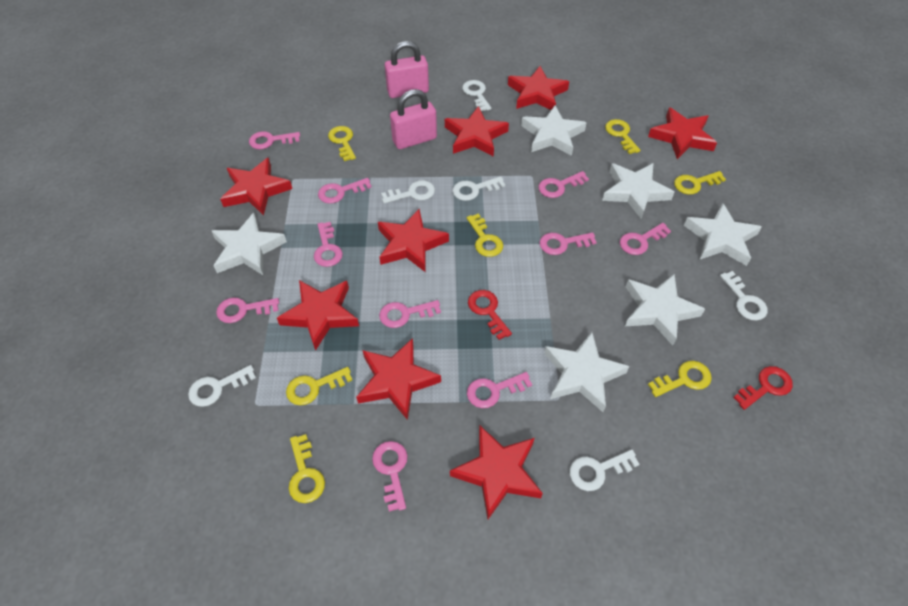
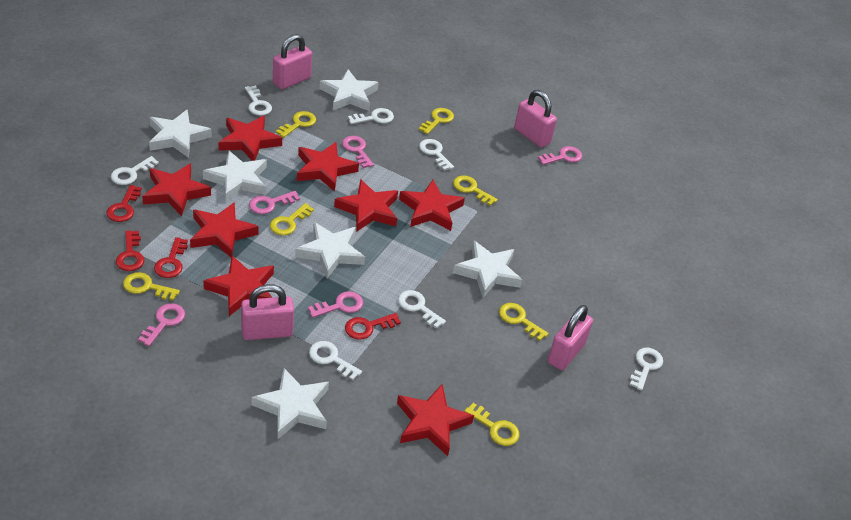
pink key: 10 -> 5
pink padlock: 2 -> 4
red key: 2 -> 4
white key: 6 -> 7

